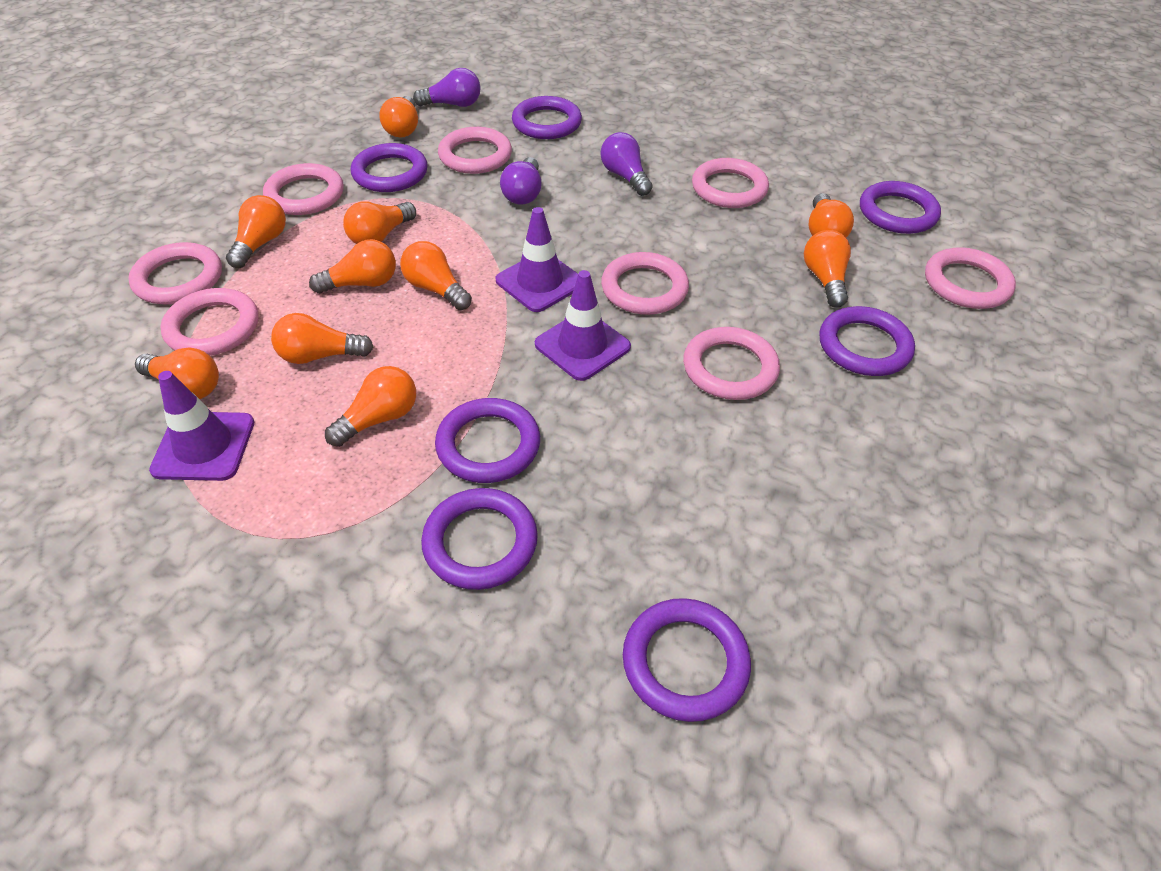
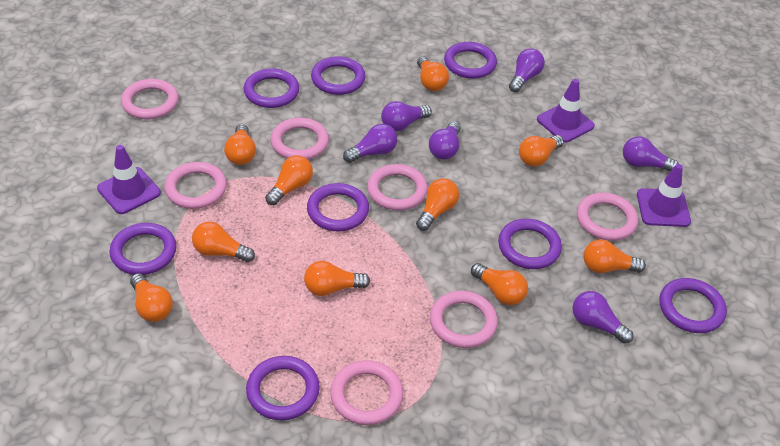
pink ring: 8 -> 7
purple light bulb: 3 -> 6
purple ring: 7 -> 8

